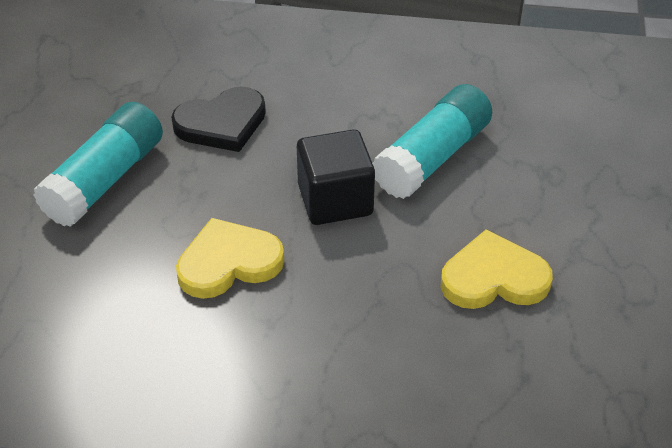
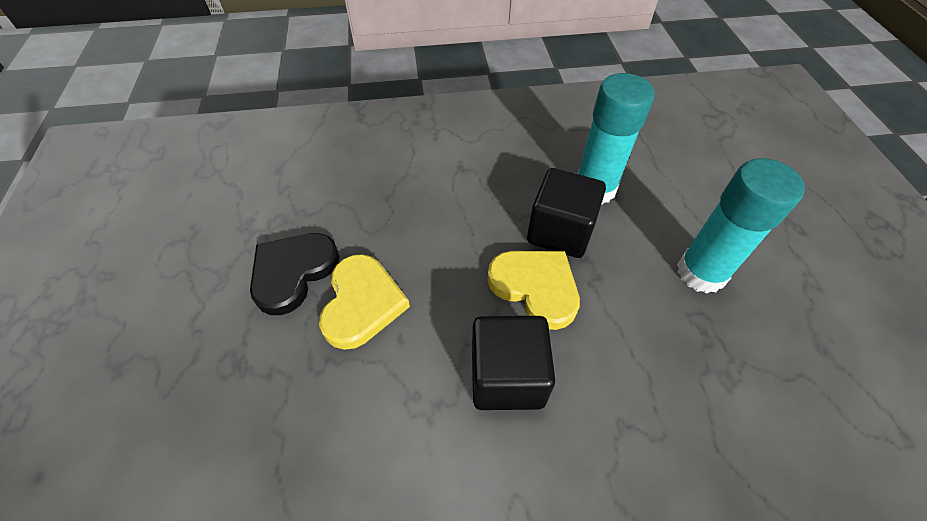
black cube: 1 -> 2

